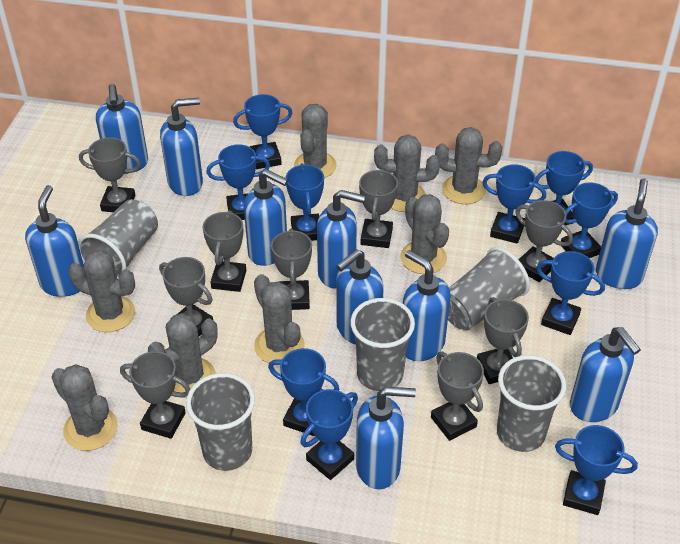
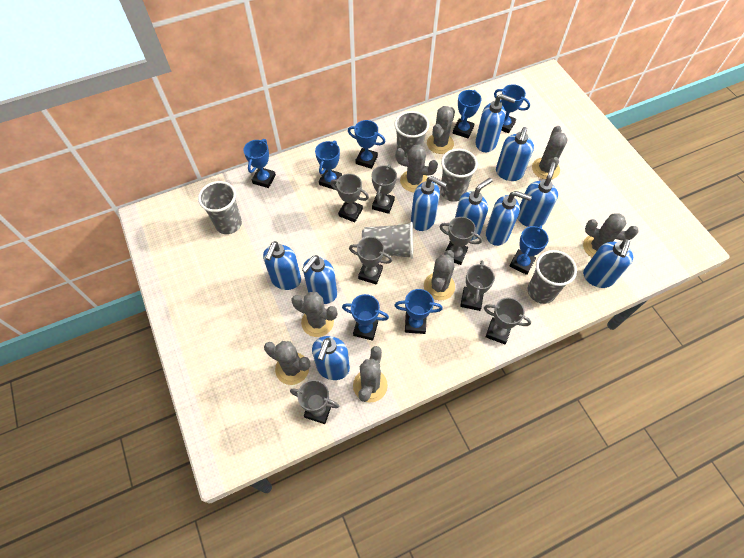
blue trophy: 10 -> 8
grey trophy: 9 -> 7

